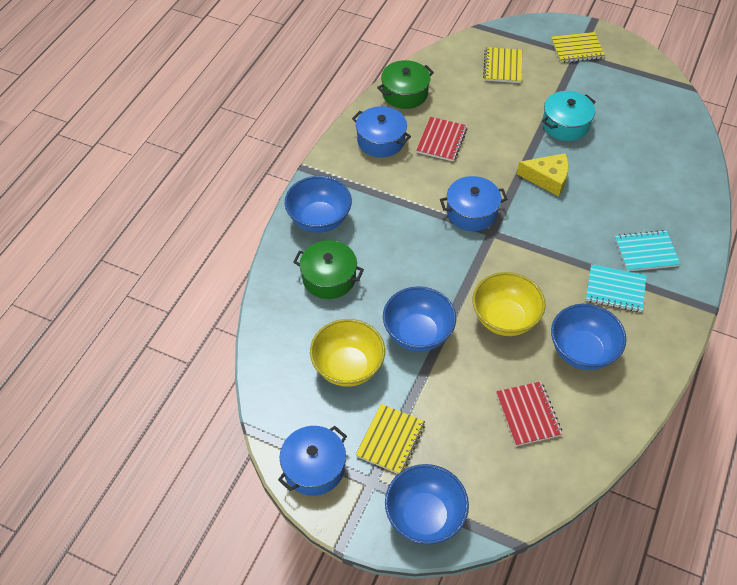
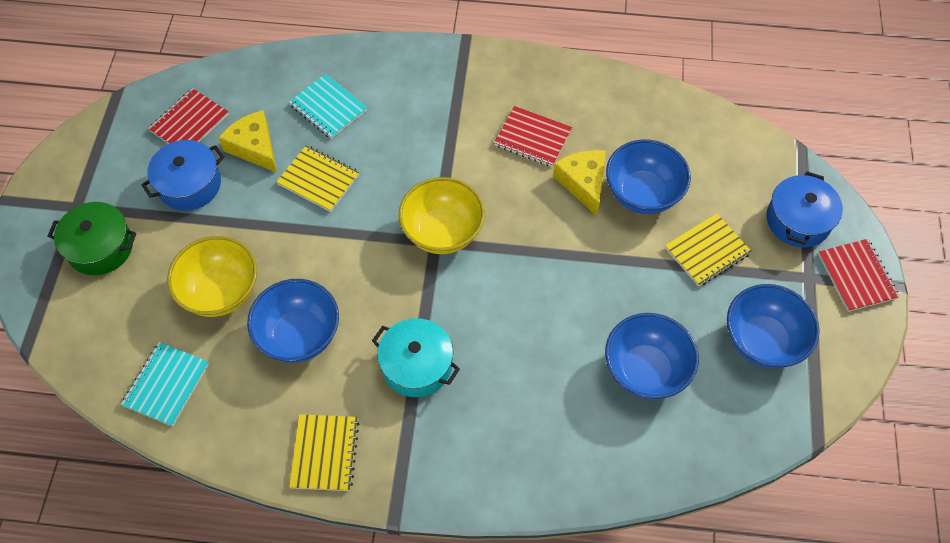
blue pot: 3 -> 2
green pot: 2 -> 1
red notebook: 2 -> 3
yellow cheese: 1 -> 2

